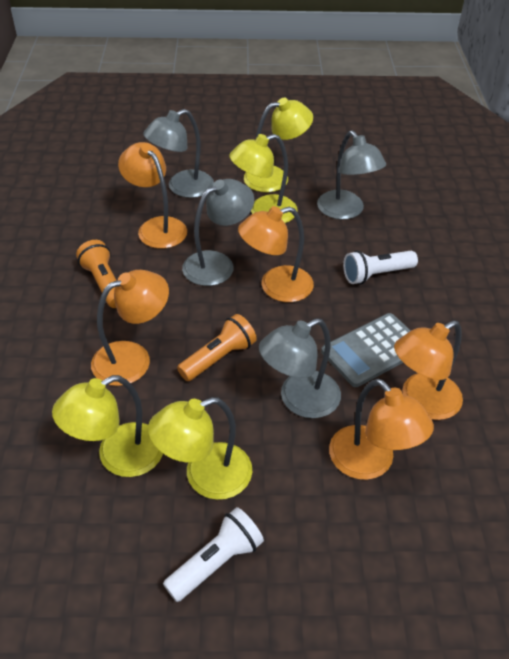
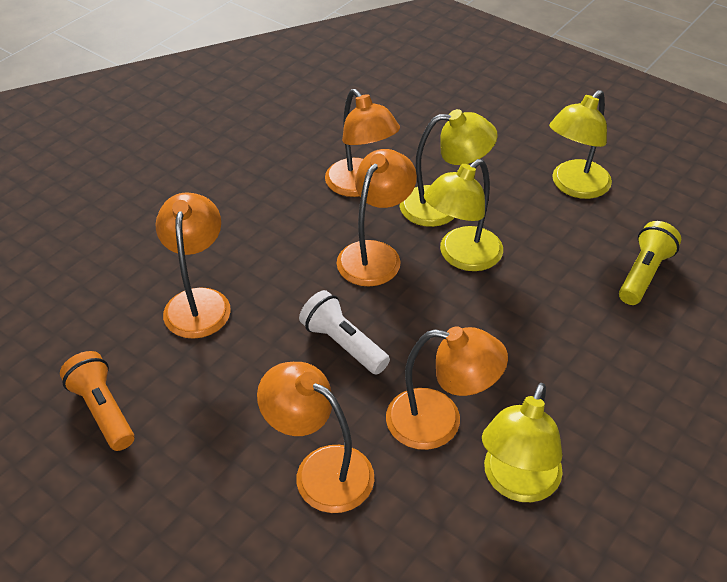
grey calculator: 1 -> 0
grey lamp: 4 -> 0
orange flashlight: 2 -> 1
white flashlight: 2 -> 1
yellow flashlight: 0 -> 1

